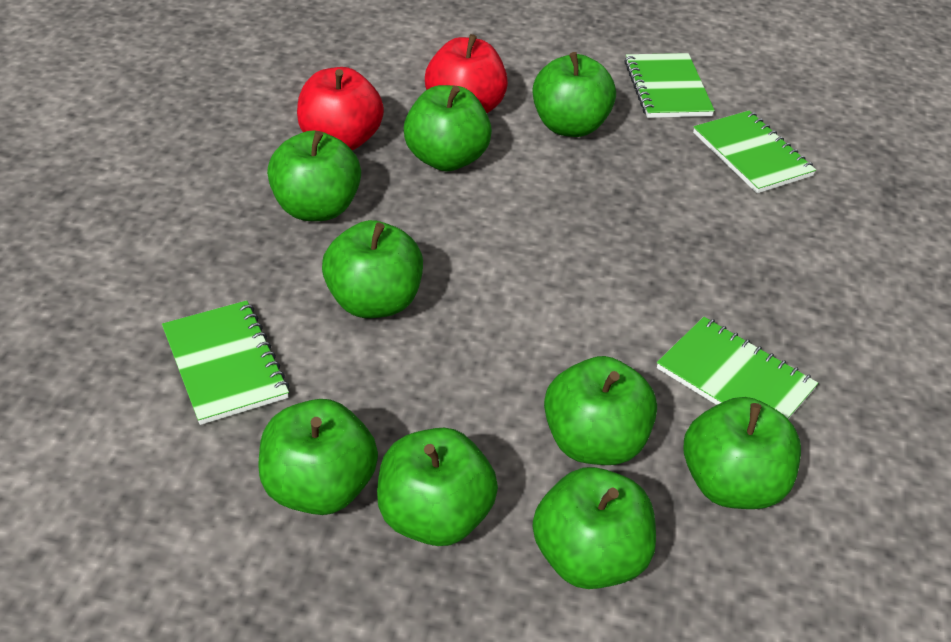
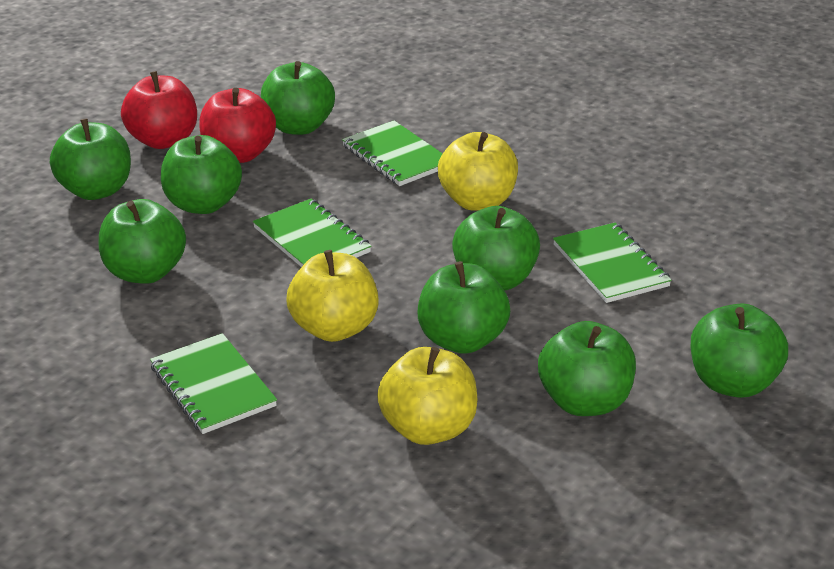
green apple: 9 -> 8
yellow apple: 0 -> 3

